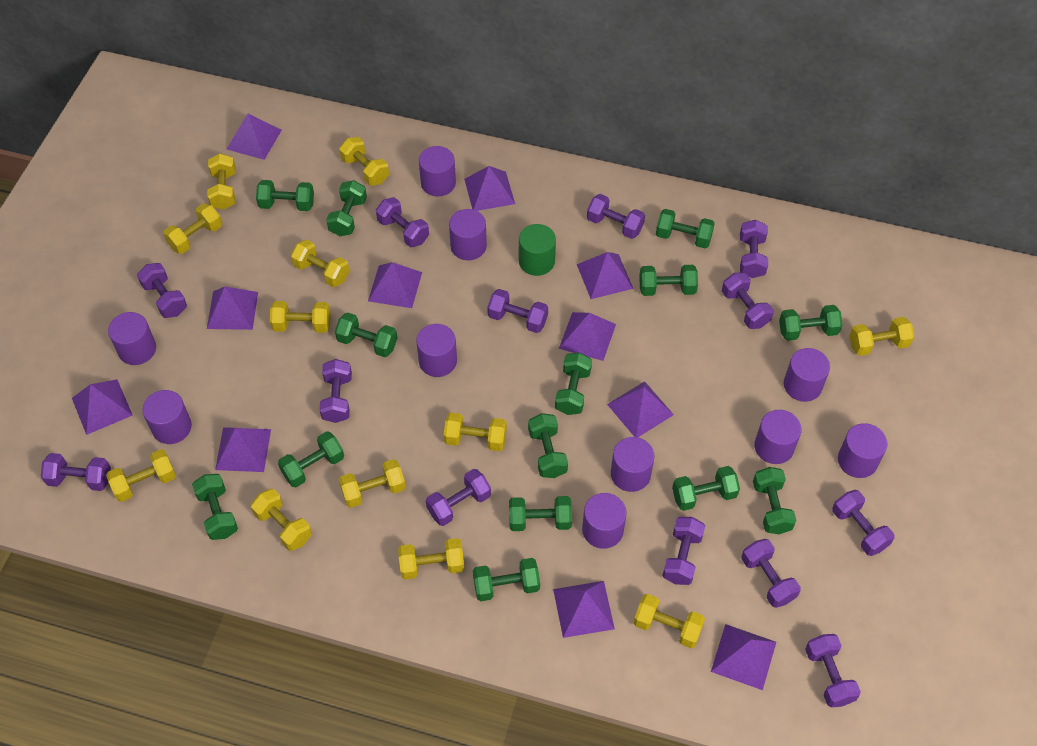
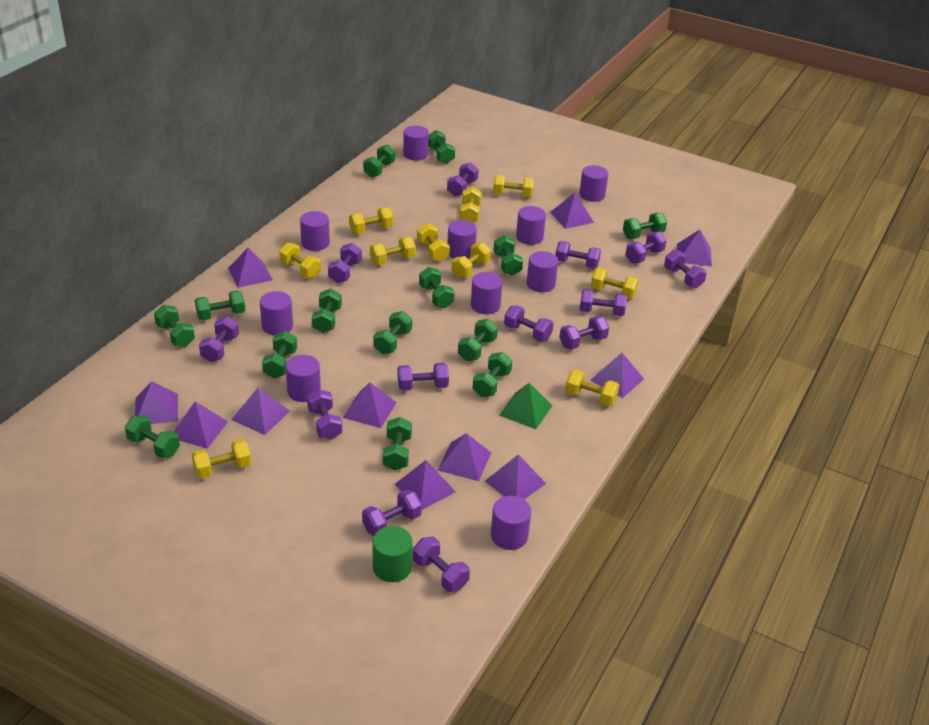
green pyramid: 0 -> 1
yellow dumbbell: 12 -> 10

